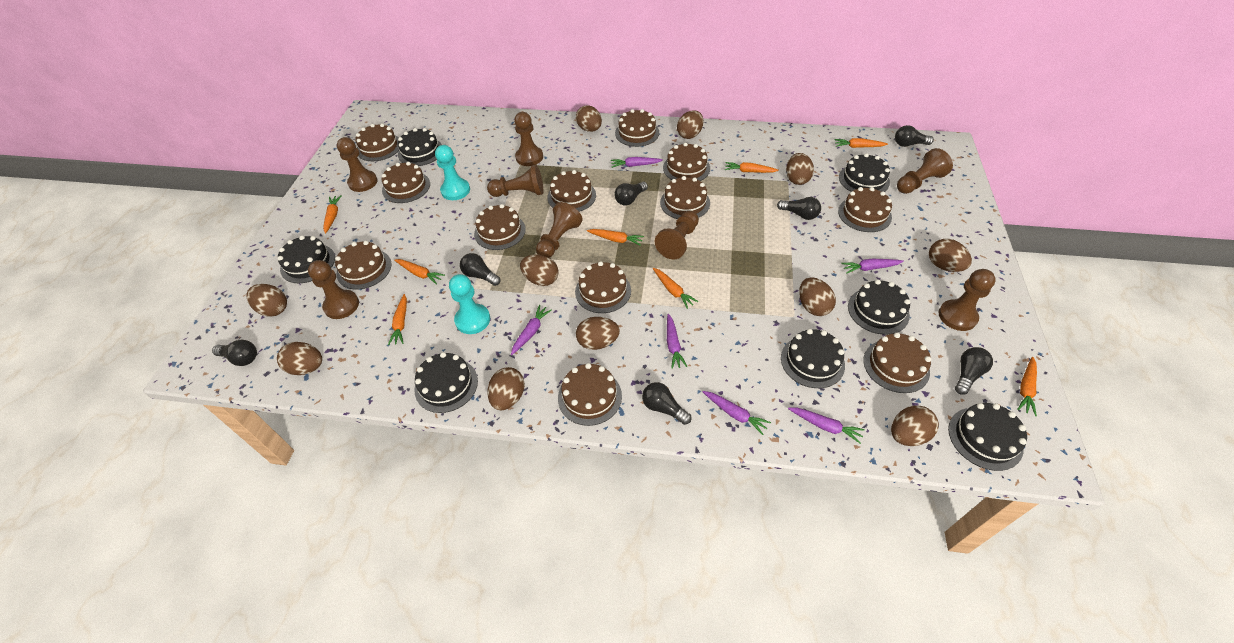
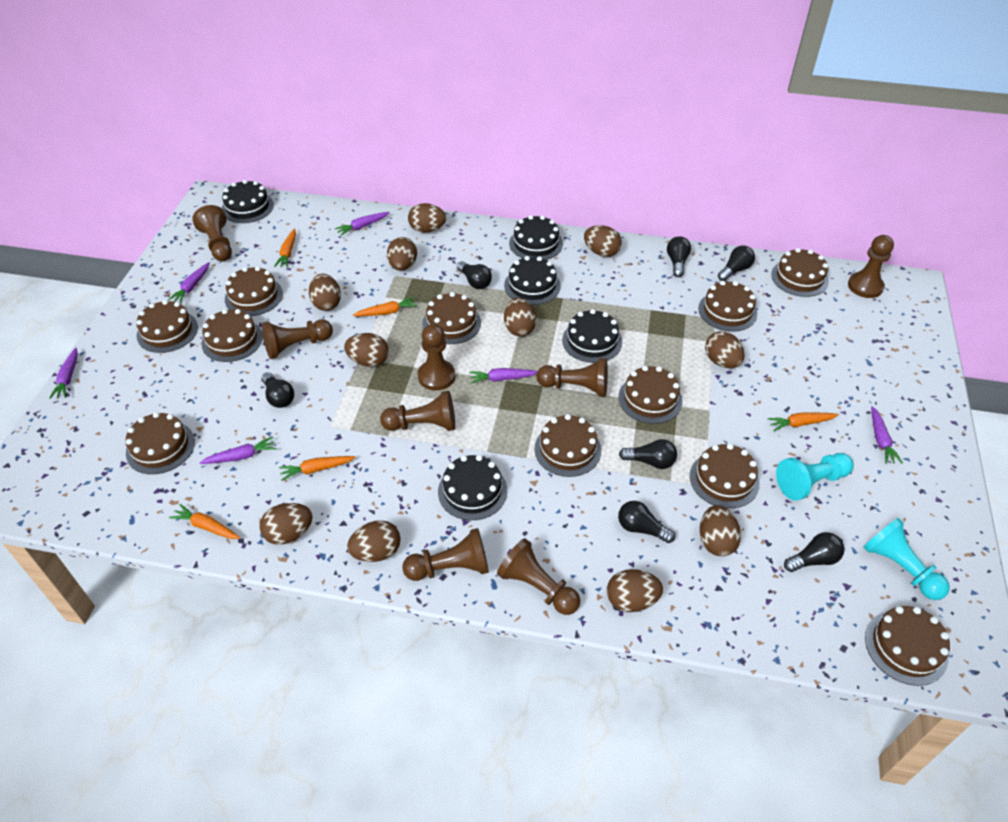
black cake: 7 -> 5
brown cake: 12 -> 11
orange carrot: 8 -> 5

